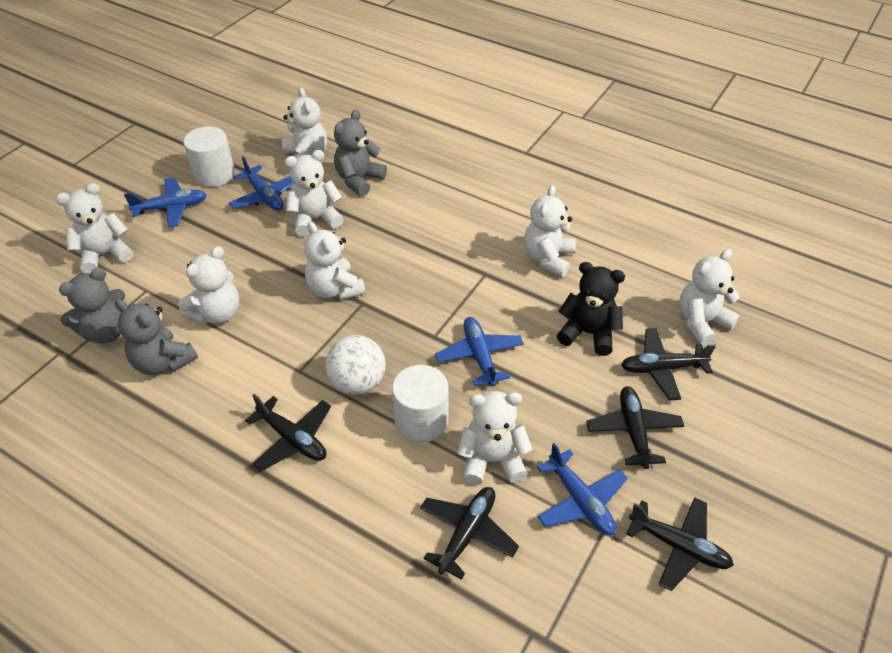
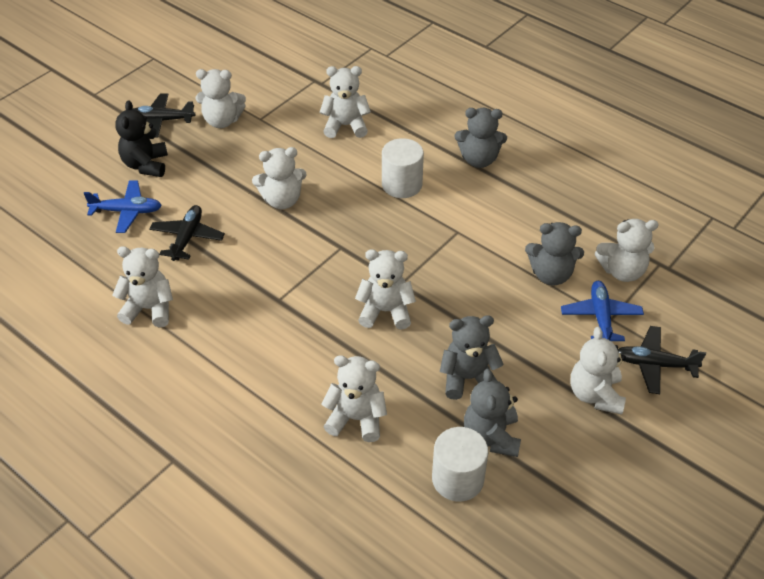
black plane: 5 -> 3
blue plane: 4 -> 2
grey teddy bear: 3 -> 4
white ball: 1 -> 0

